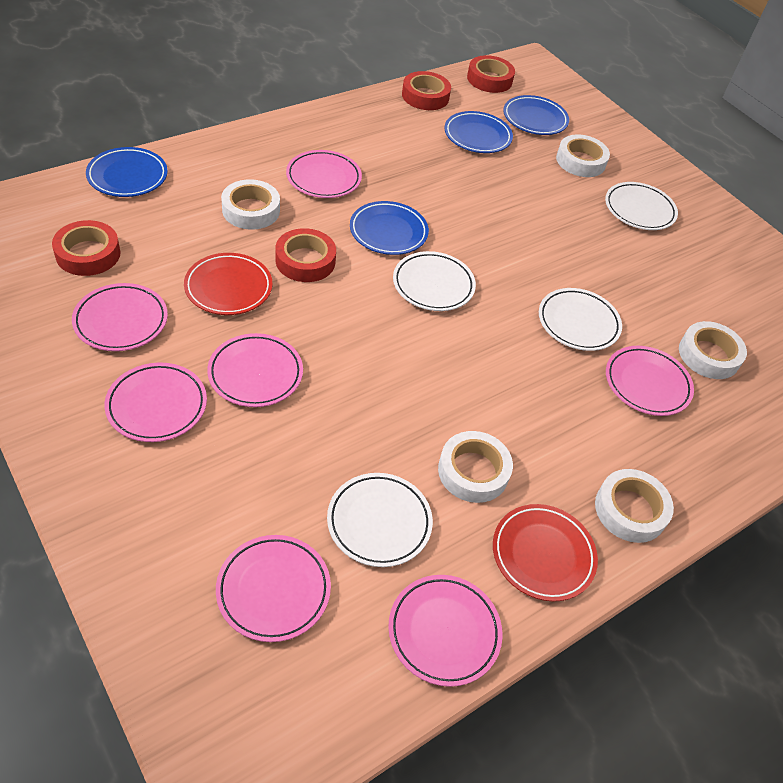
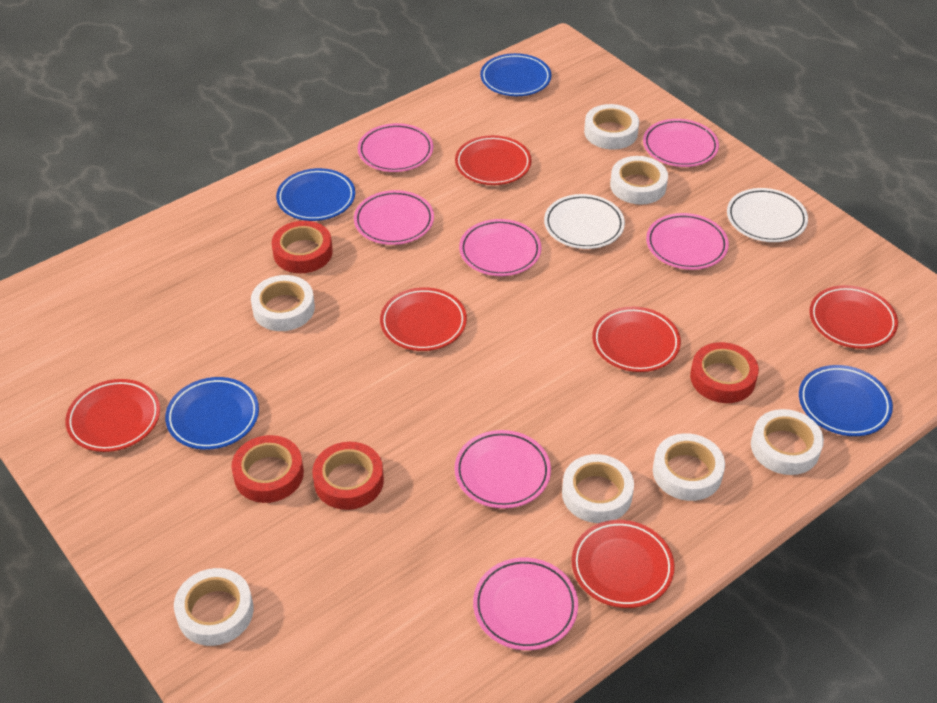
red plate: 2 -> 6
white plate: 4 -> 2
white tape: 5 -> 7

